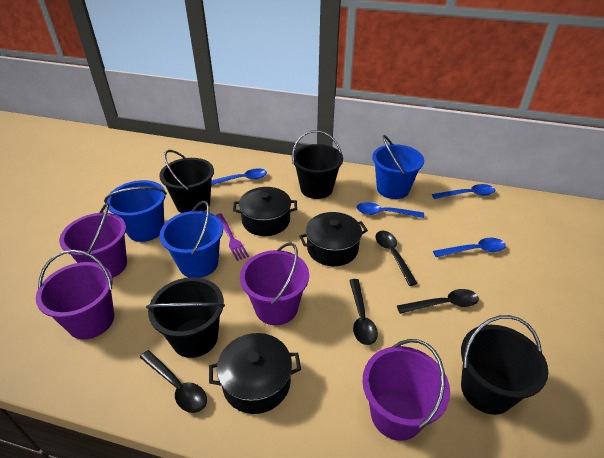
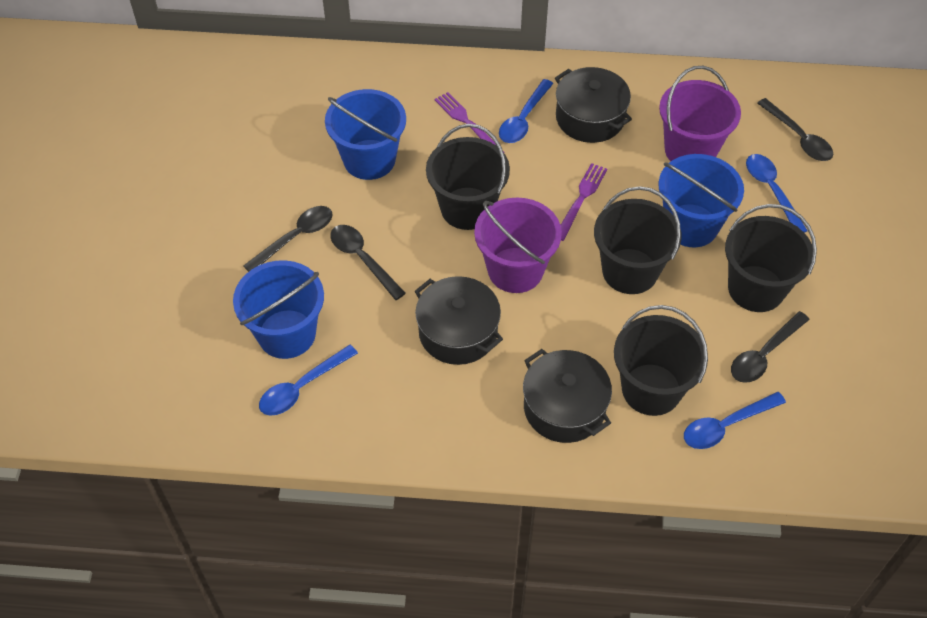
purple bucket: 4 -> 2
purple fork: 1 -> 2

